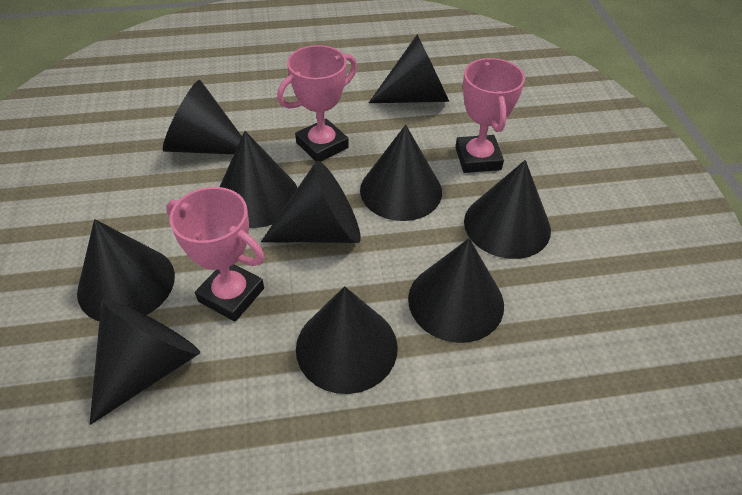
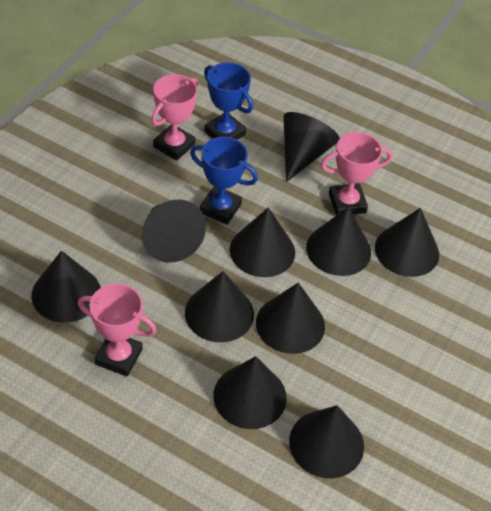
blue trophy: 0 -> 2

